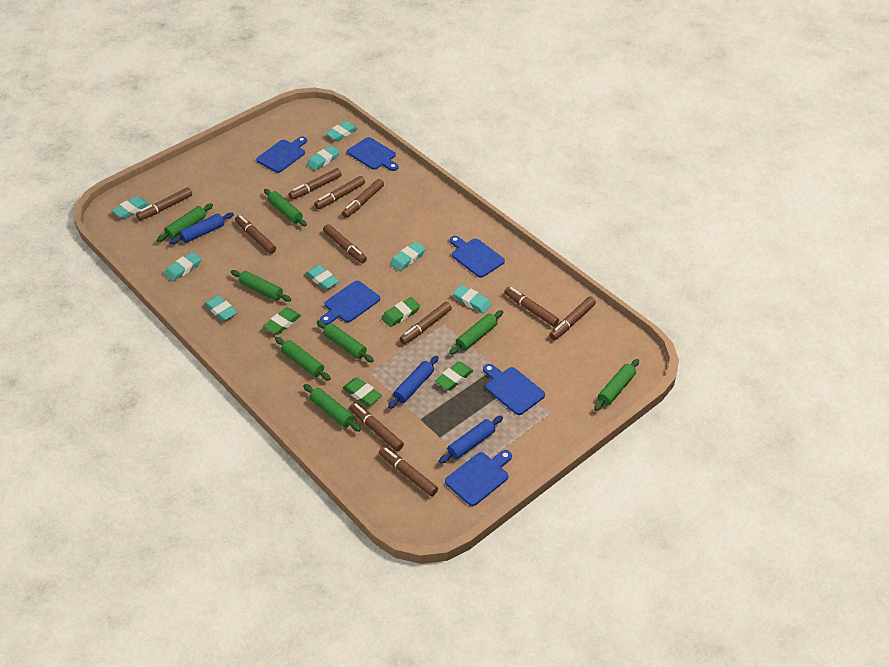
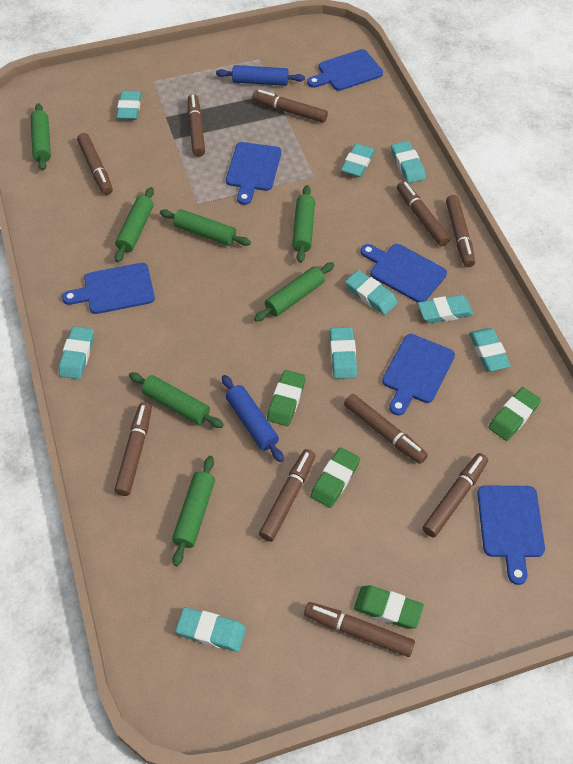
blue rolling pin: 3 -> 2
brown marker: 11 -> 10
green rolling pin: 8 -> 7
turquoise eraser: 8 -> 9

